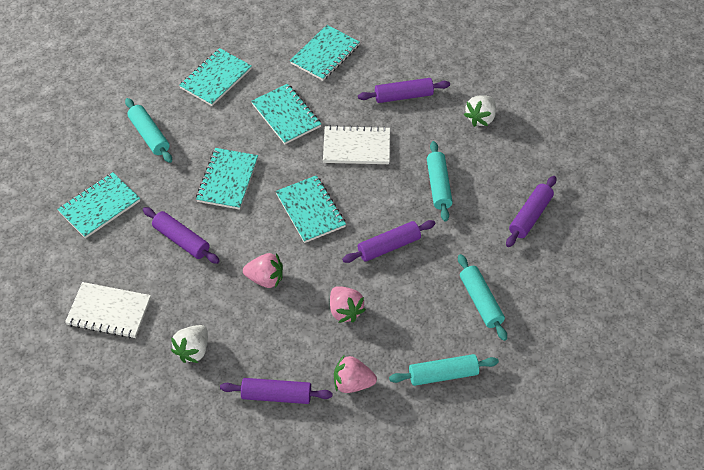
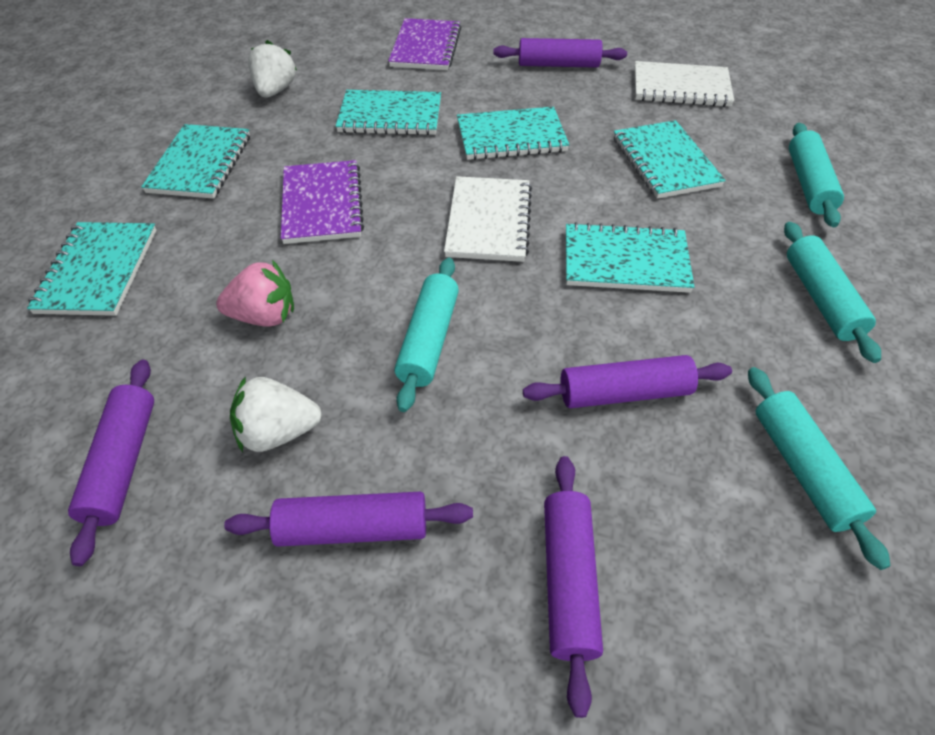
pink strawberry: 3 -> 1
purple notebook: 0 -> 2

